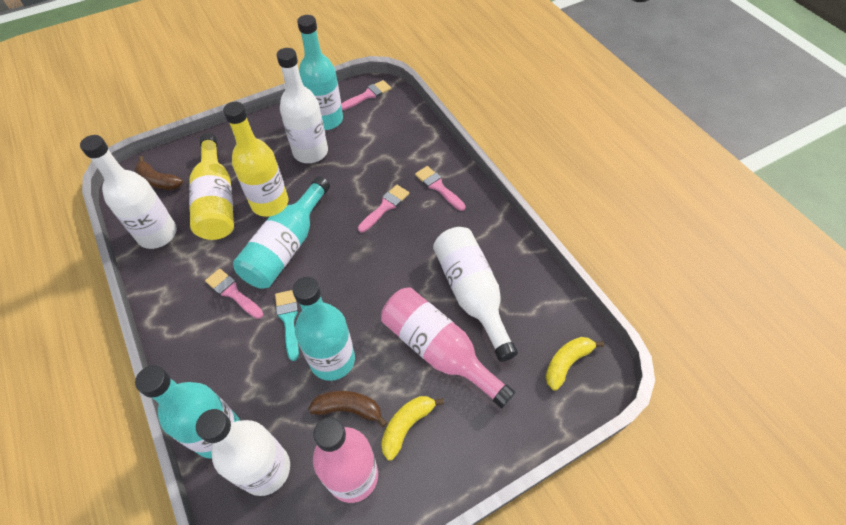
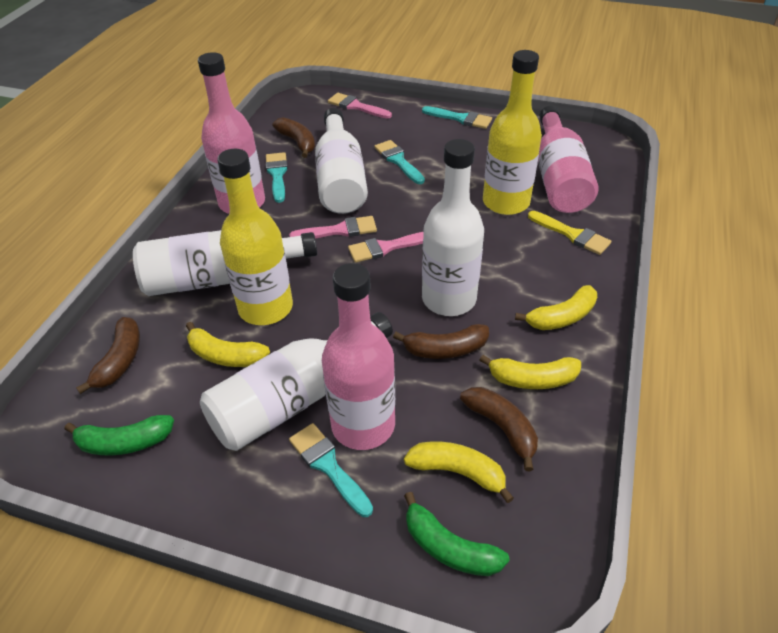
brown banana: 2 -> 4
green banana: 0 -> 2
pink bottle: 2 -> 3
pink brush: 4 -> 3
turquoise bottle: 4 -> 0
turquoise brush: 1 -> 4
yellow banana: 2 -> 4
yellow brush: 0 -> 1

